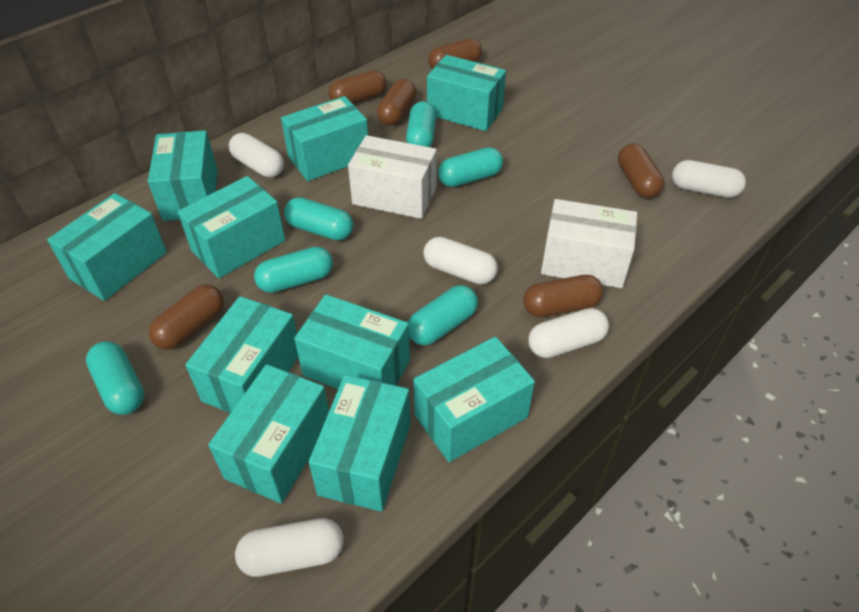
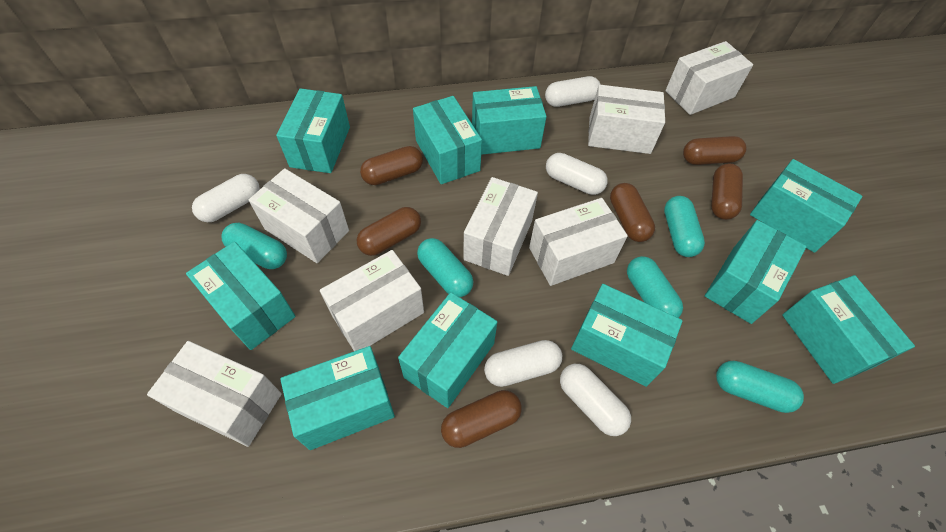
turquoise capsule: 6 -> 5
white box: 2 -> 7

